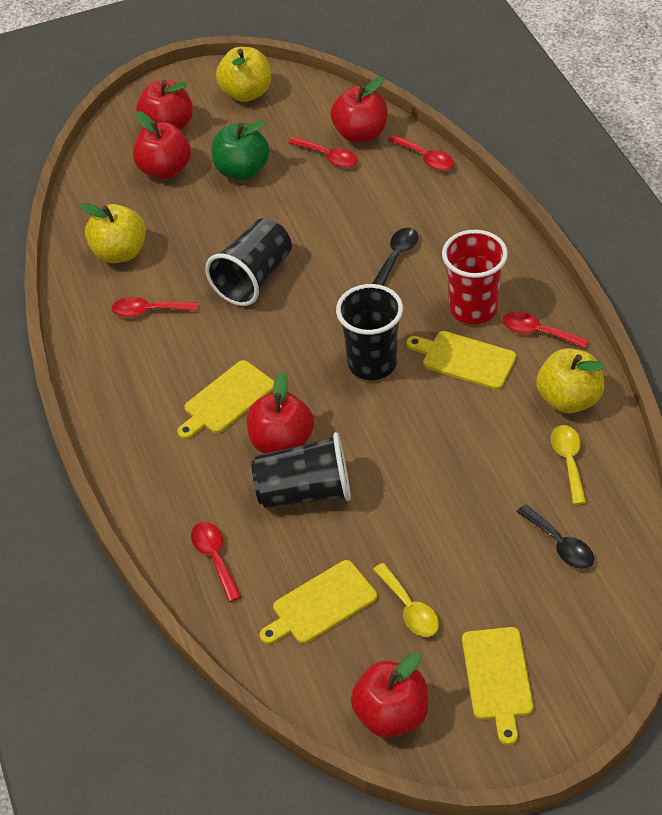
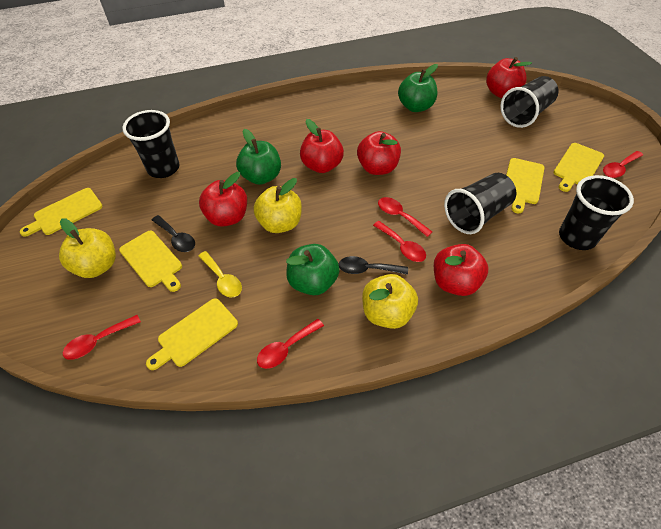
black cup: 3 -> 4
green apple: 1 -> 3
red cup: 1 -> 0
yellow cutting board: 4 -> 5
yellow spoon: 2 -> 1

